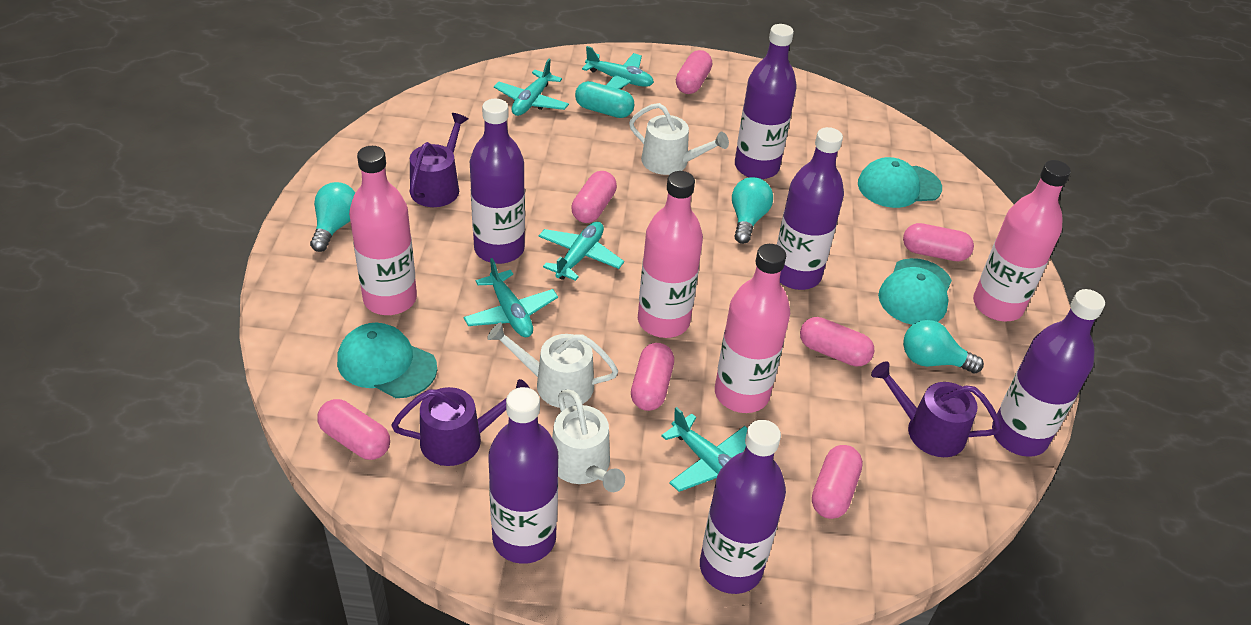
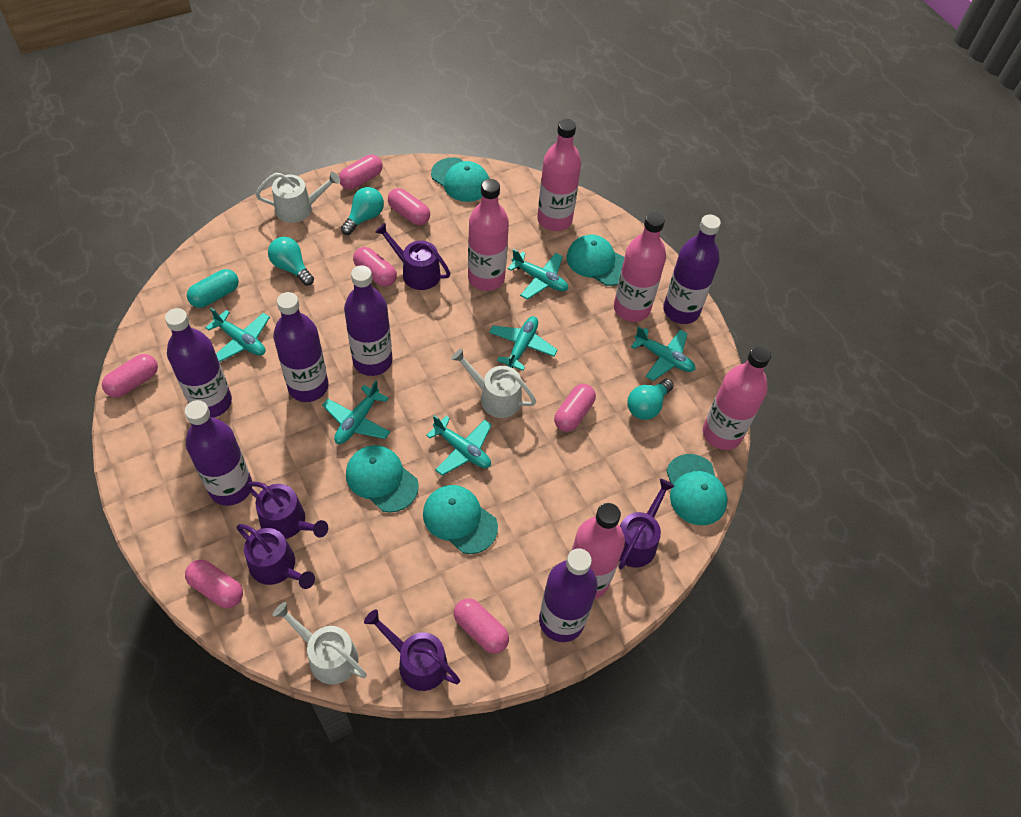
pink bottle: 4 -> 5
purple watering can: 3 -> 5
turquoise cap: 3 -> 5
turquoise plane: 5 -> 6

